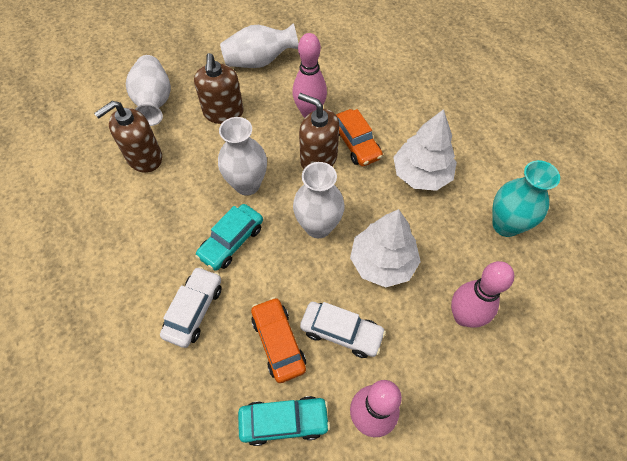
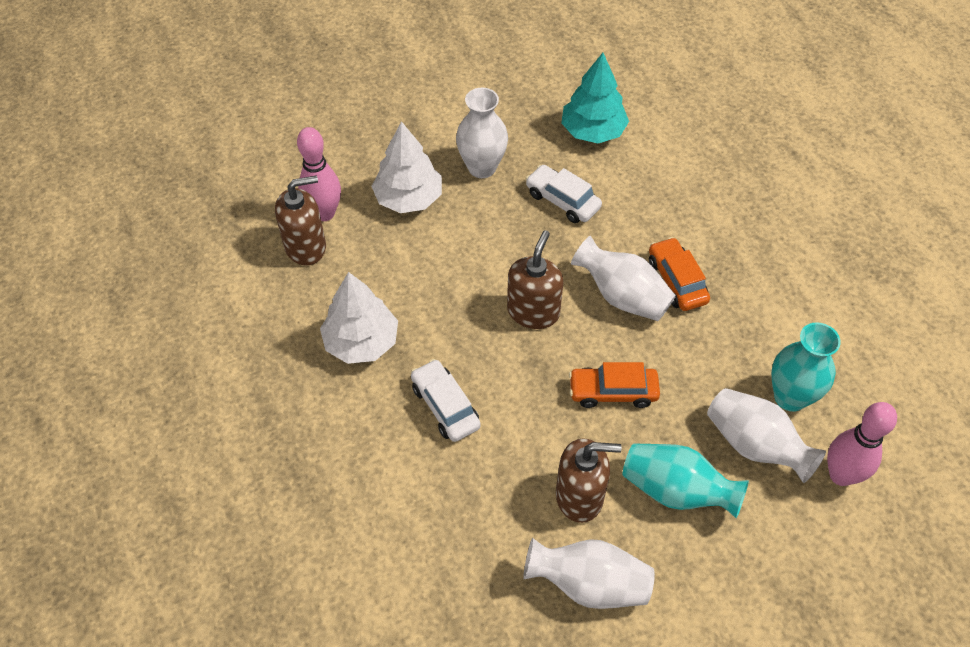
pink bowling pin: 3 -> 2
turquoise car: 2 -> 0
turquoise tree: 0 -> 1
turquoise vase: 1 -> 2

